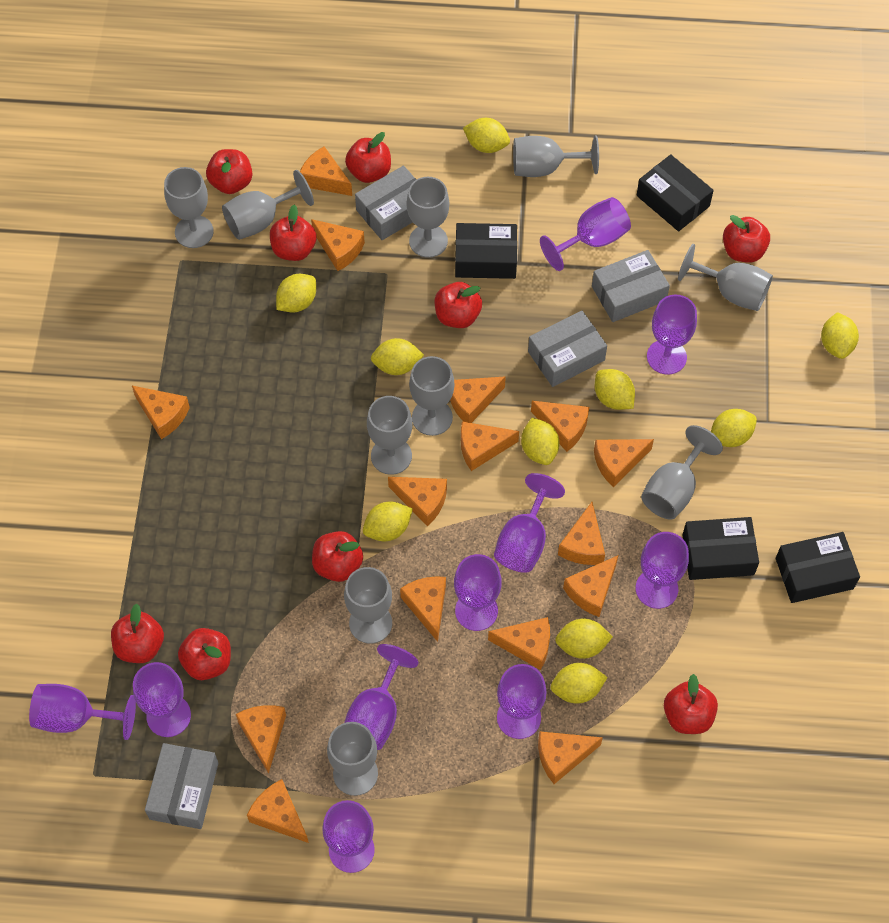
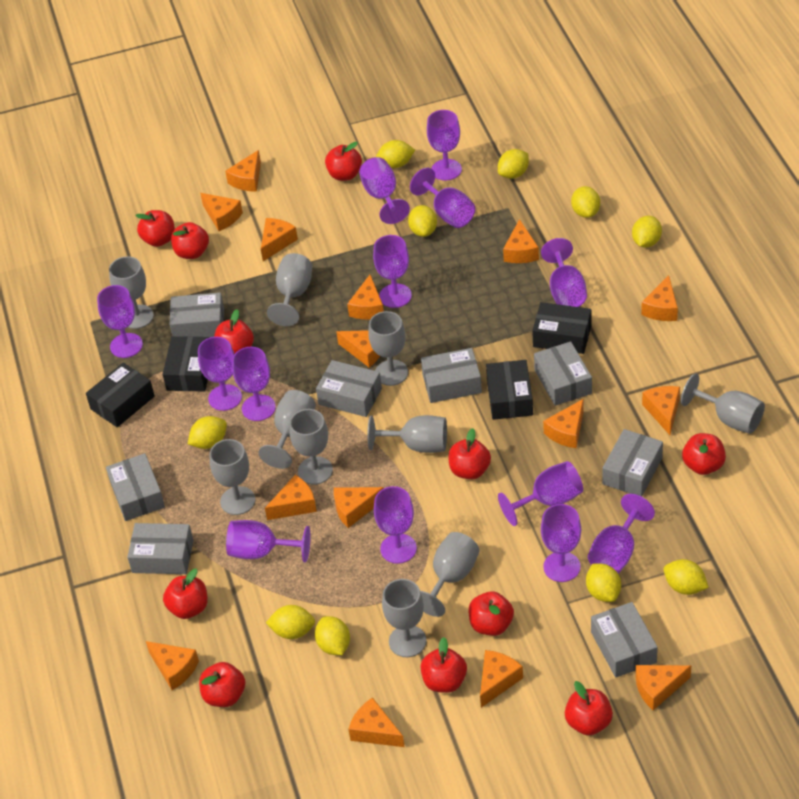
grey box: 4 -> 8
purple goblet: 10 -> 13
red apple: 9 -> 11

